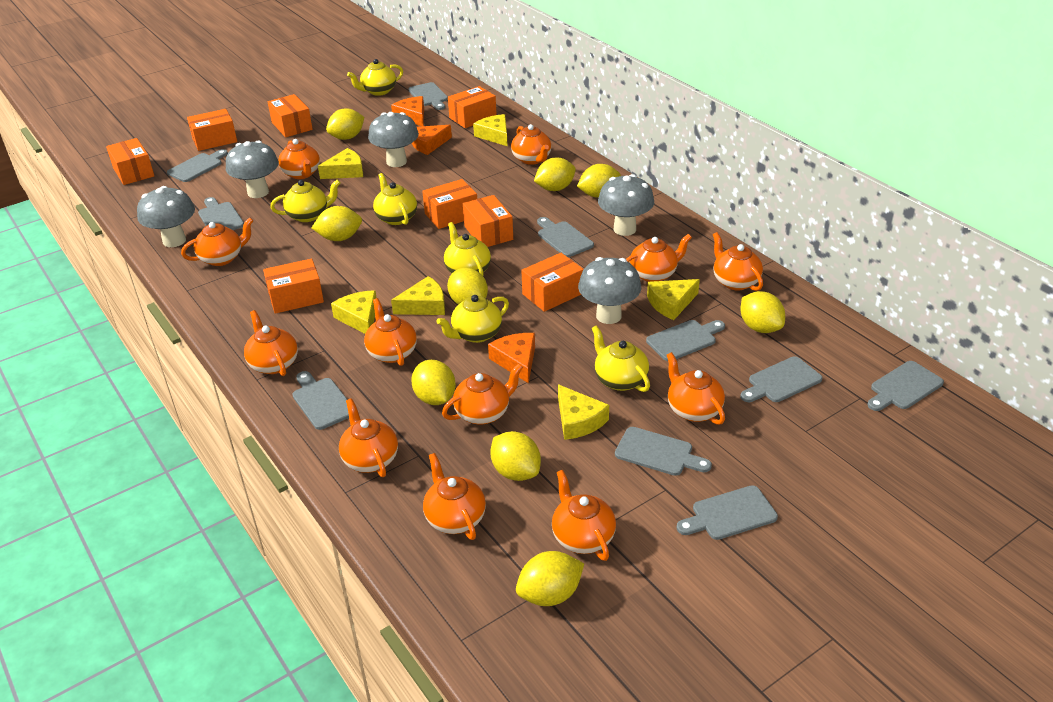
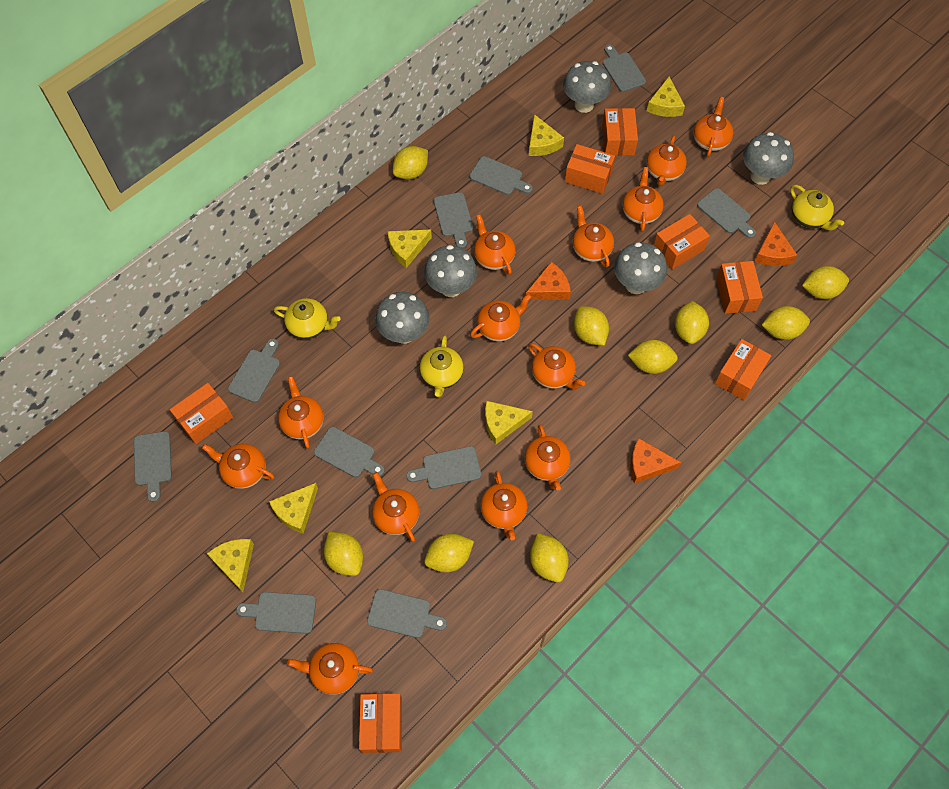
orange box: 8 -> 7
orange teapot: 12 -> 13
yellow teapot: 6 -> 3

